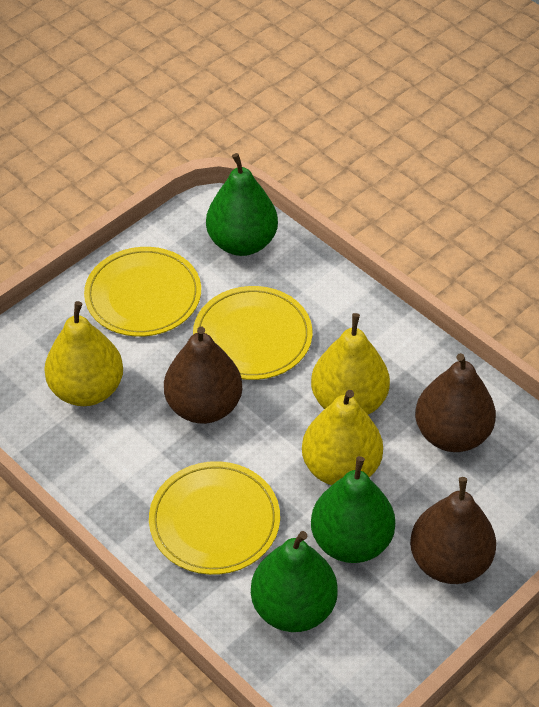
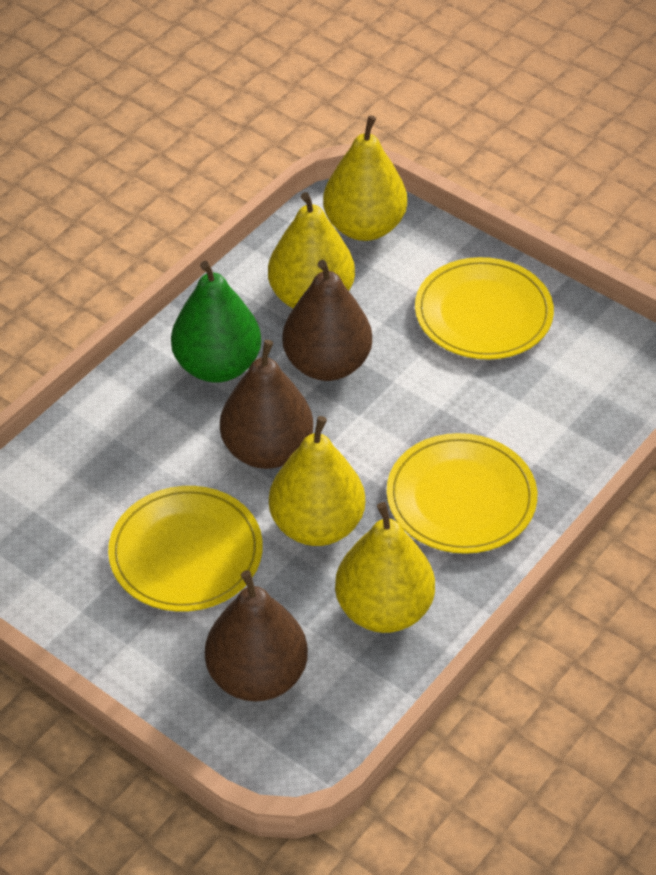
green pear: 3 -> 1
yellow pear: 3 -> 4

